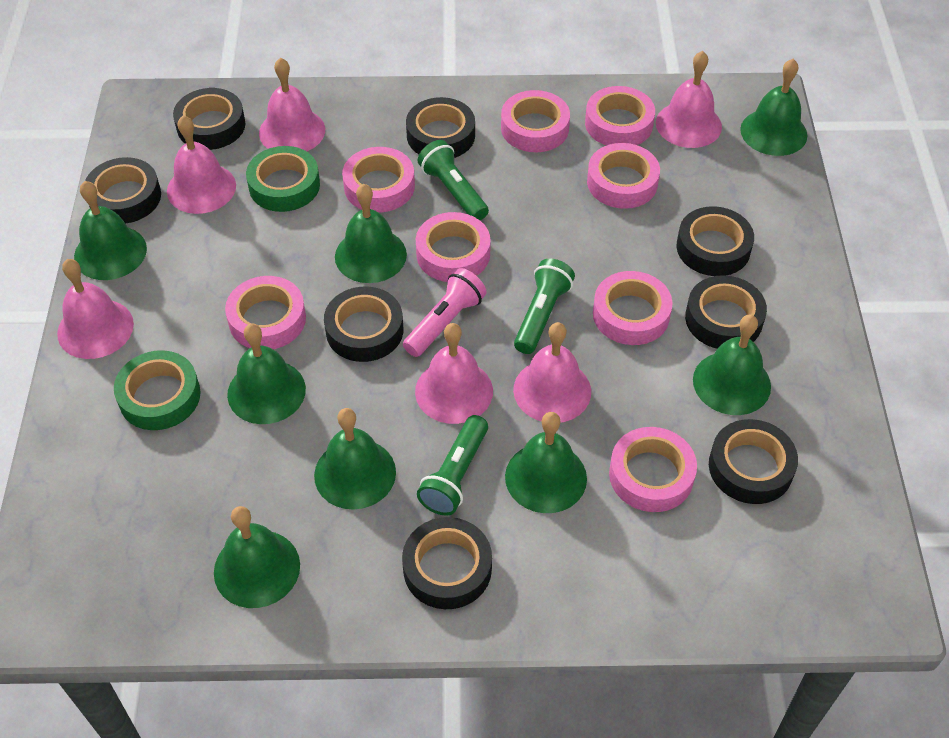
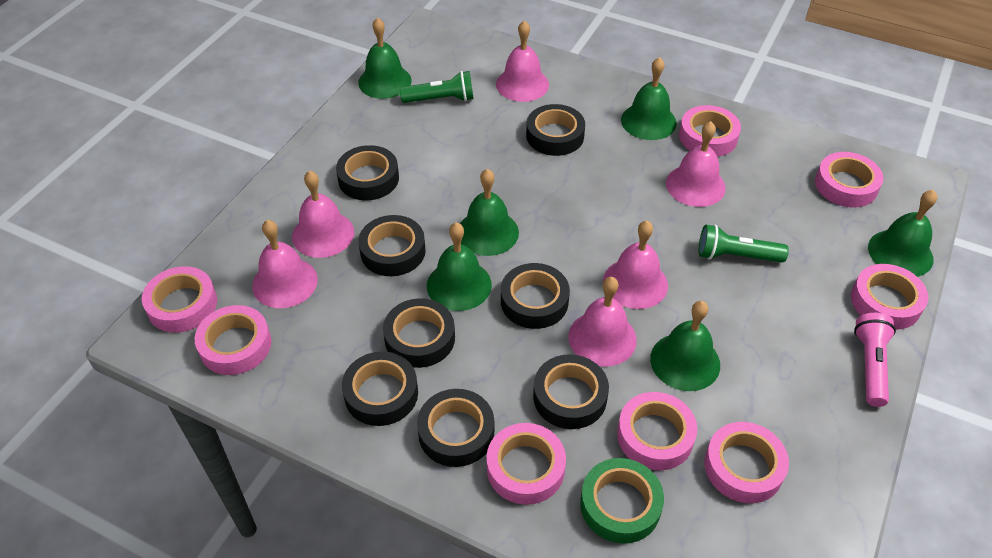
green bell: 8 -> 6
green flashlight: 3 -> 2
green tape: 2 -> 1

